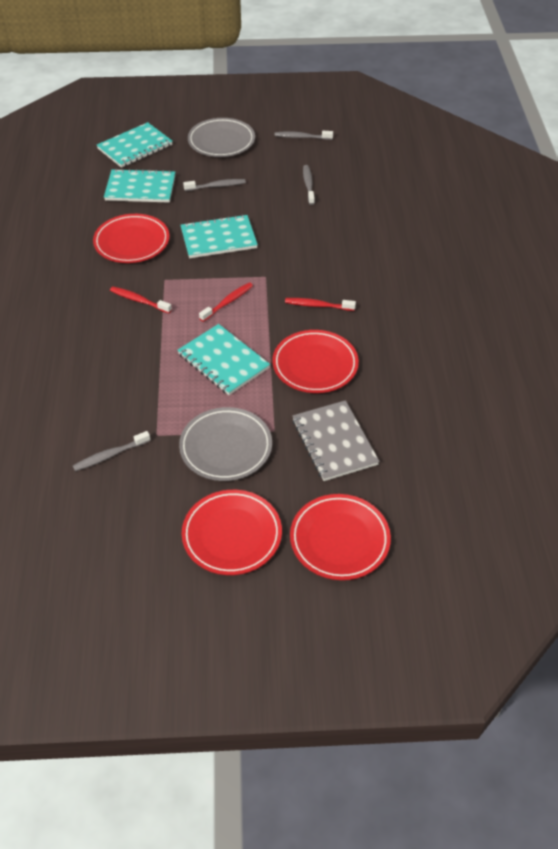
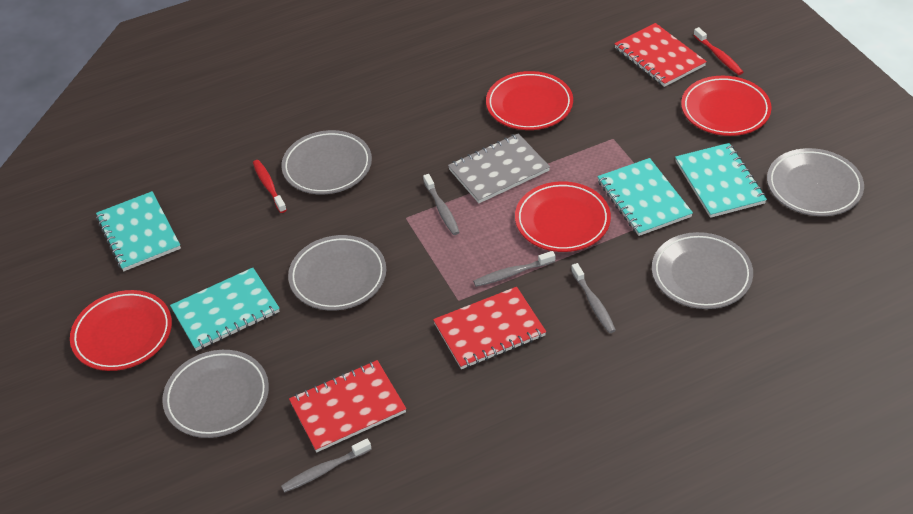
grey plate: 2 -> 5
red notebook: 0 -> 3
red toothbrush: 3 -> 2

